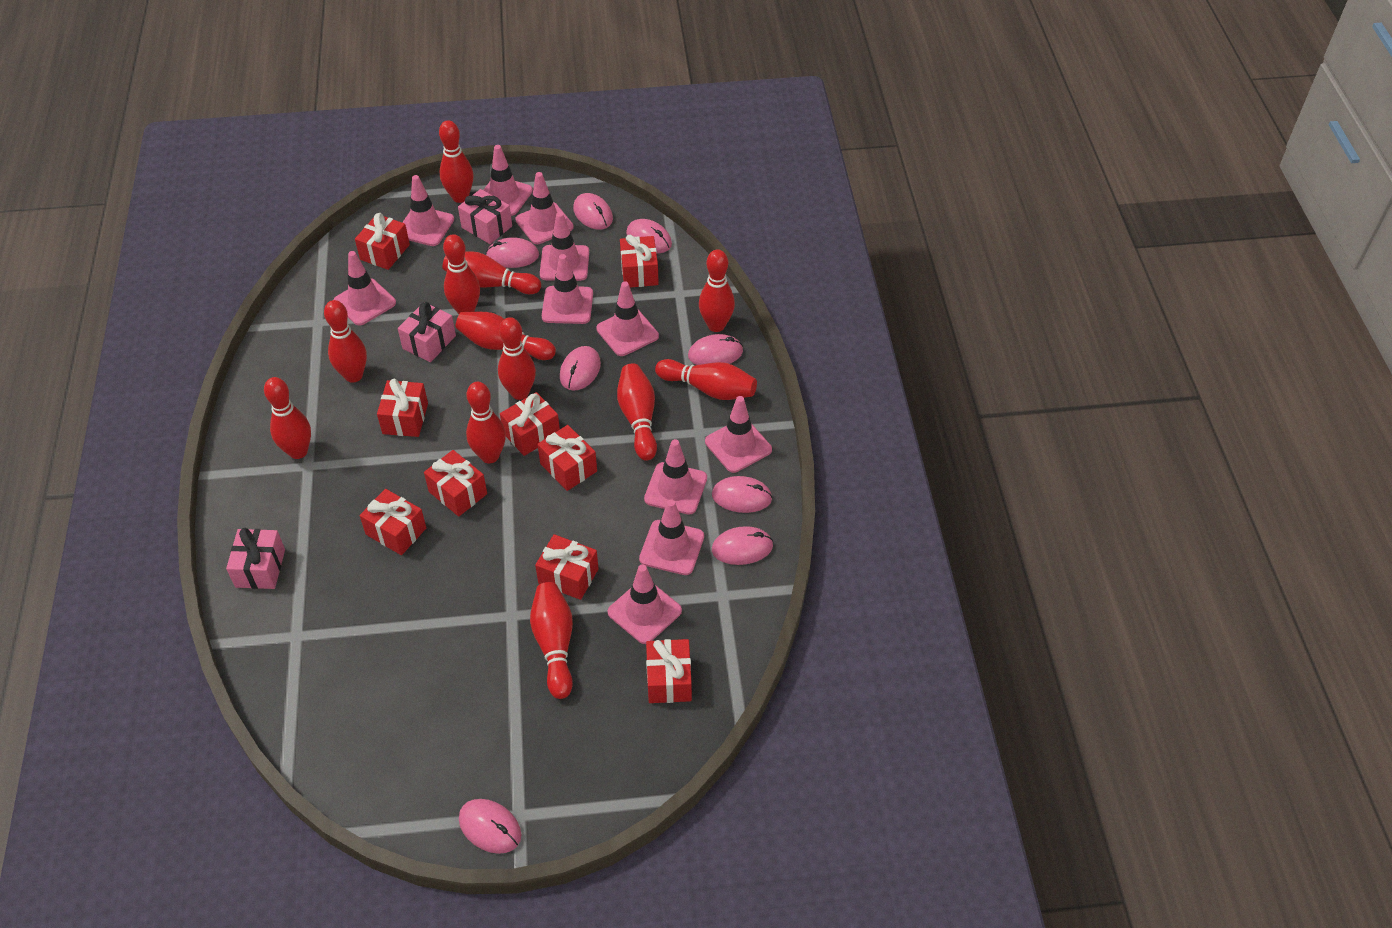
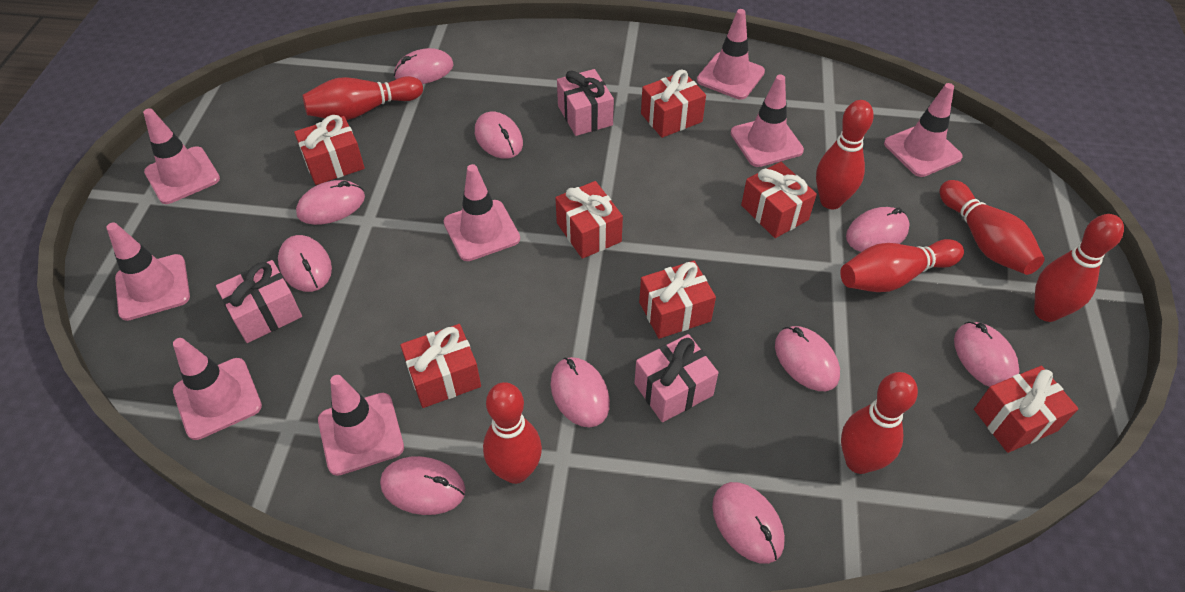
pink mouse: 8 -> 10
pink traffic cone: 11 -> 8
red bowling pin: 12 -> 7
red gift: 9 -> 7

